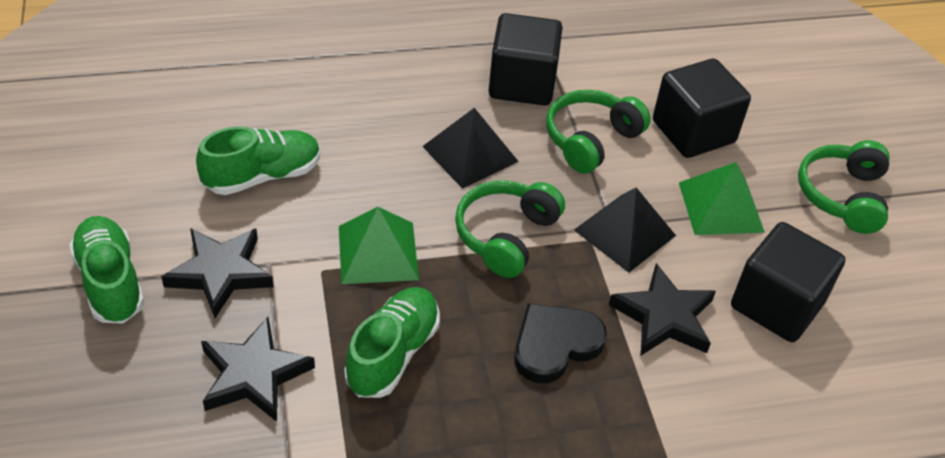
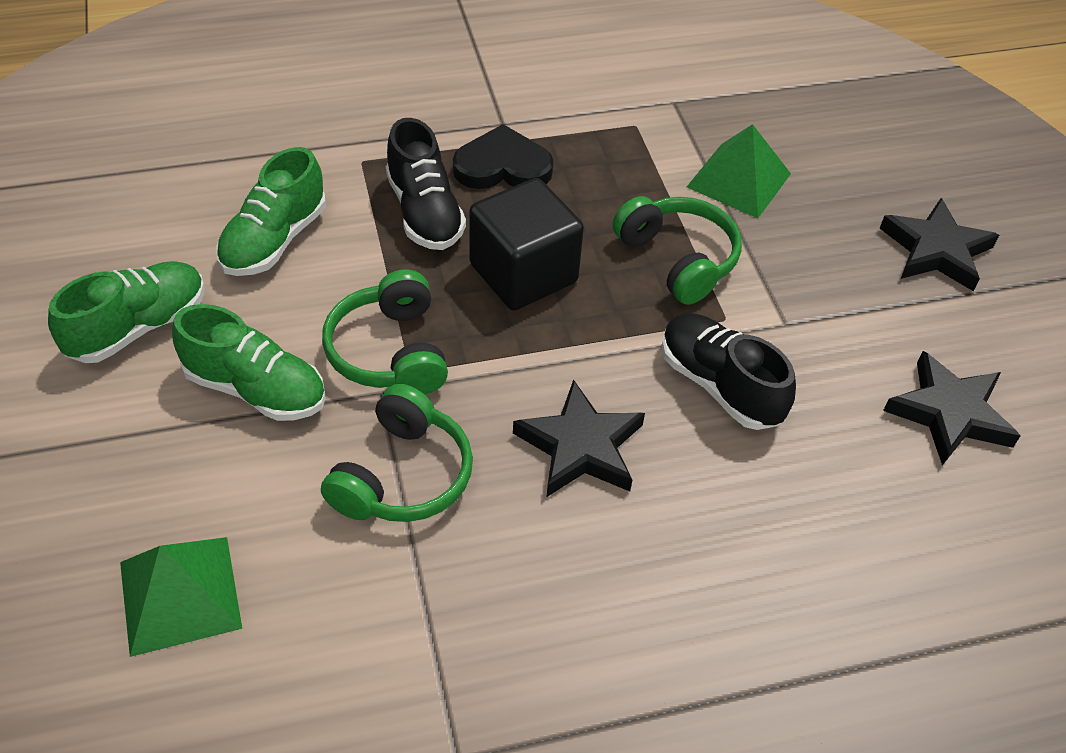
black cube: 3 -> 1
black pyramid: 2 -> 0
black shoe: 0 -> 2

